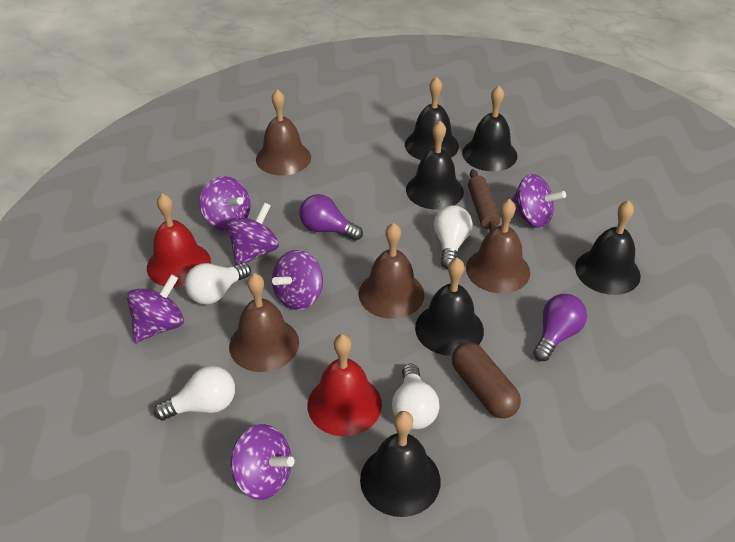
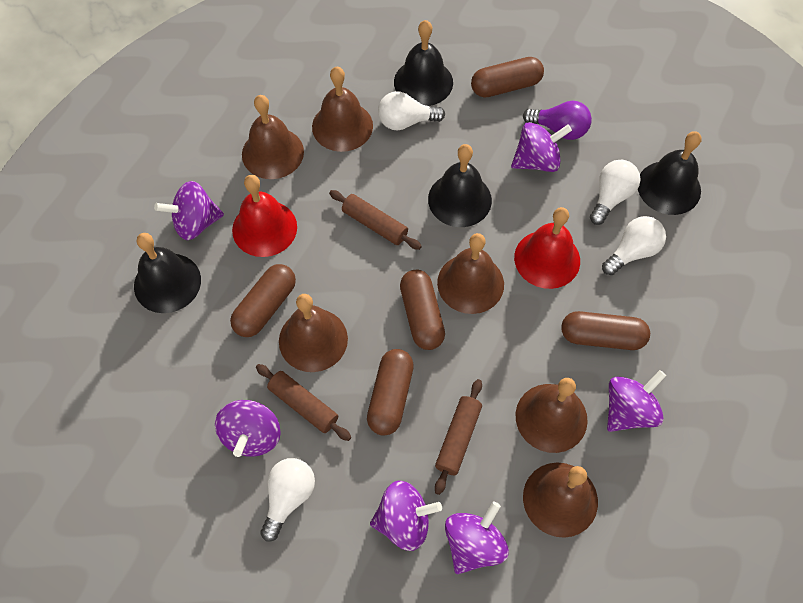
black bell: 6 -> 4
brown bell: 4 -> 6
brown capsule: 1 -> 5
brown rolling pin: 1 -> 3
purple light bulb: 2 -> 1

